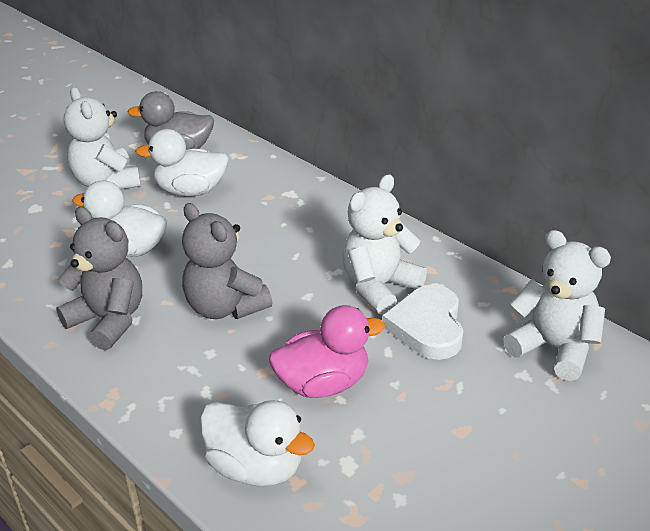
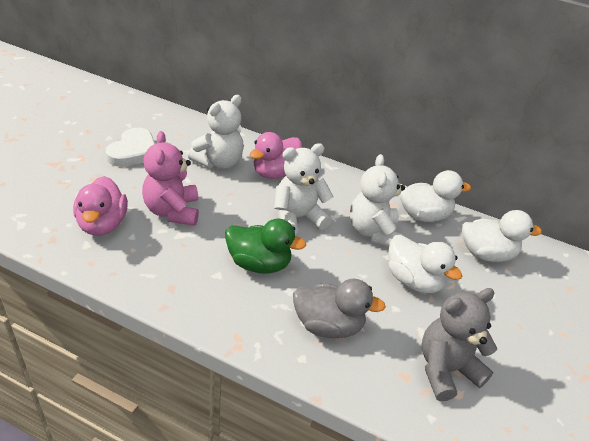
green duck: 0 -> 1
grey teddy bear: 2 -> 1
pink duck: 1 -> 2
pink teddy bear: 0 -> 1

